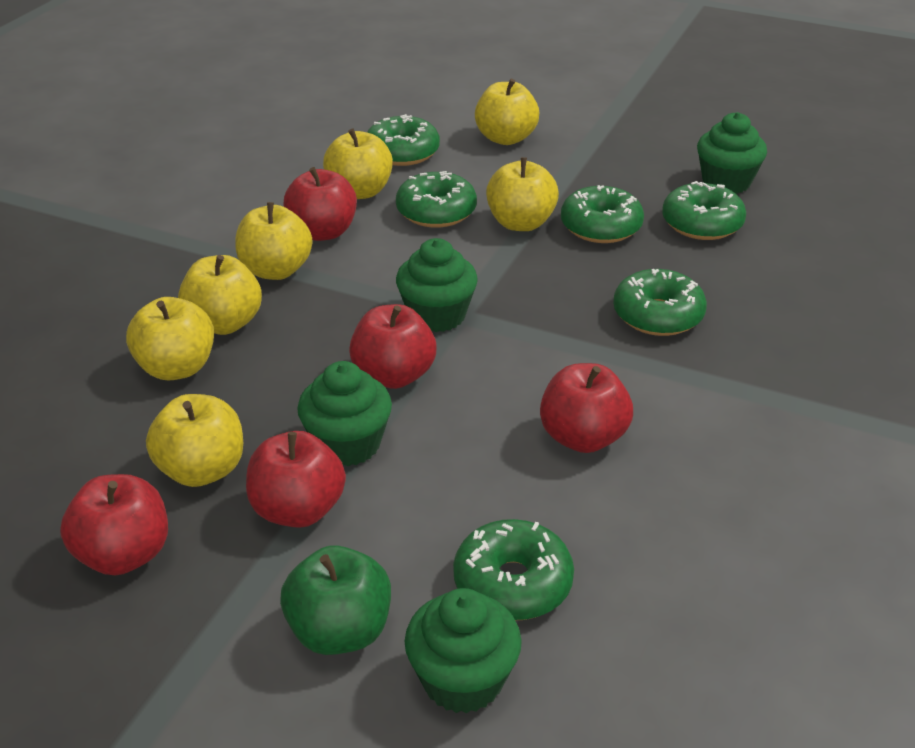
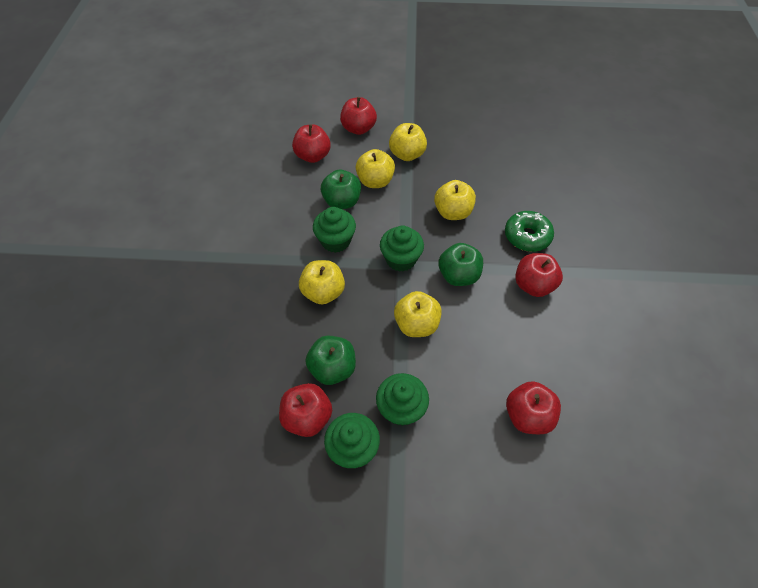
green apple: 1 -> 3
green donut: 6 -> 1
yellow apple: 7 -> 5

